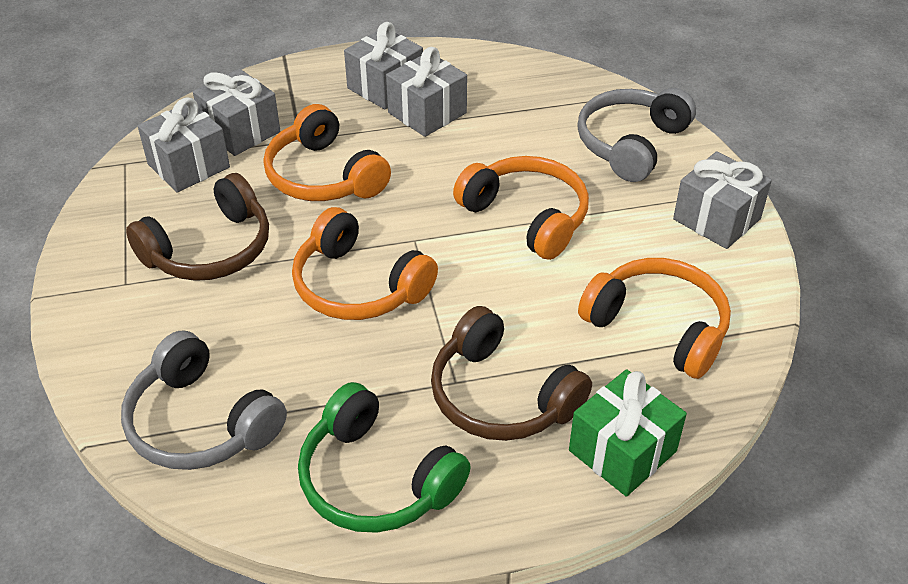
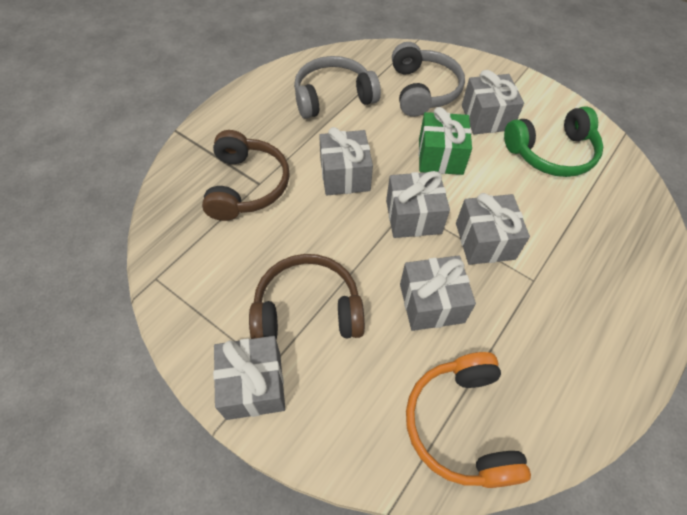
grey gift: 5 -> 6
orange headphones: 4 -> 1

